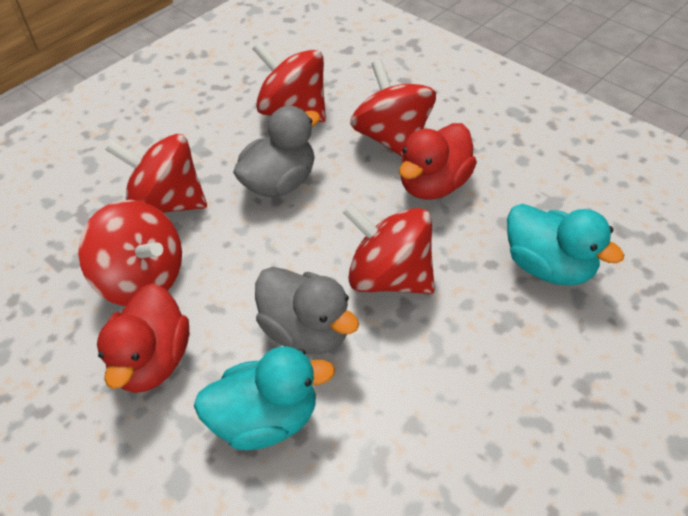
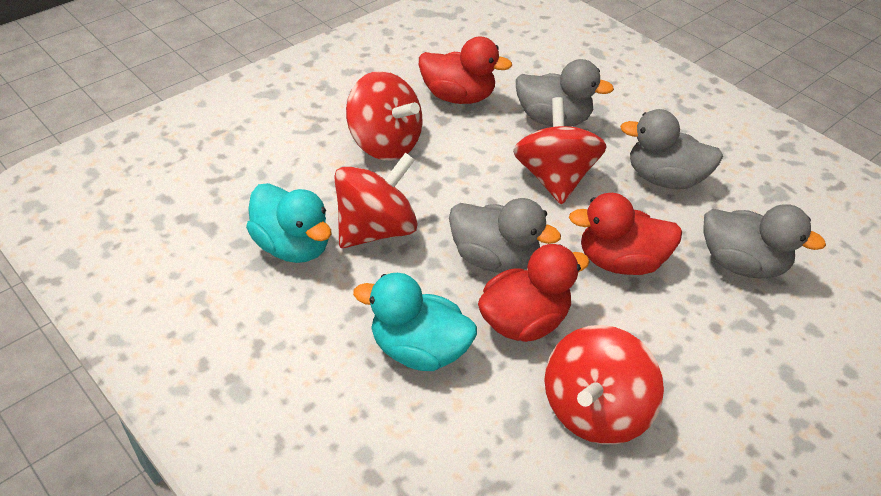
grey duck: 2 -> 4
red duck: 2 -> 3
red spinning top: 5 -> 4

